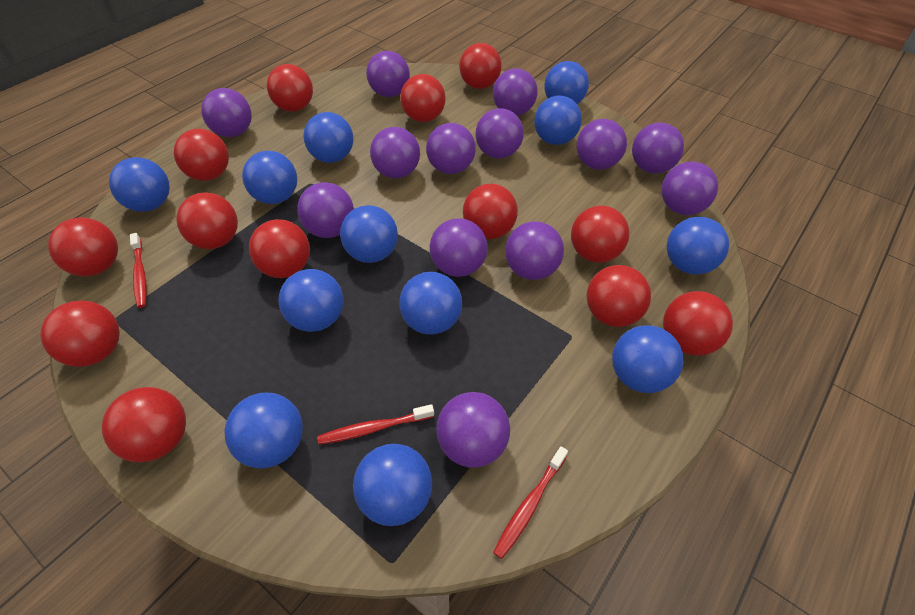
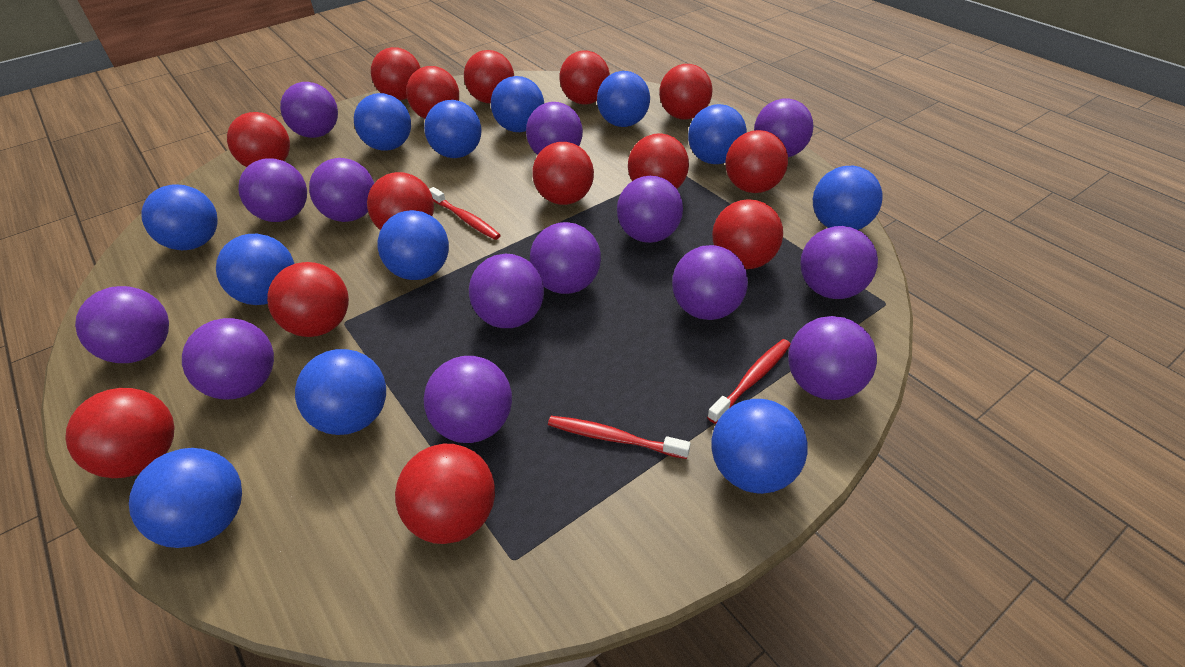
purple ball: 13 -> 14
red ball: 13 -> 14

